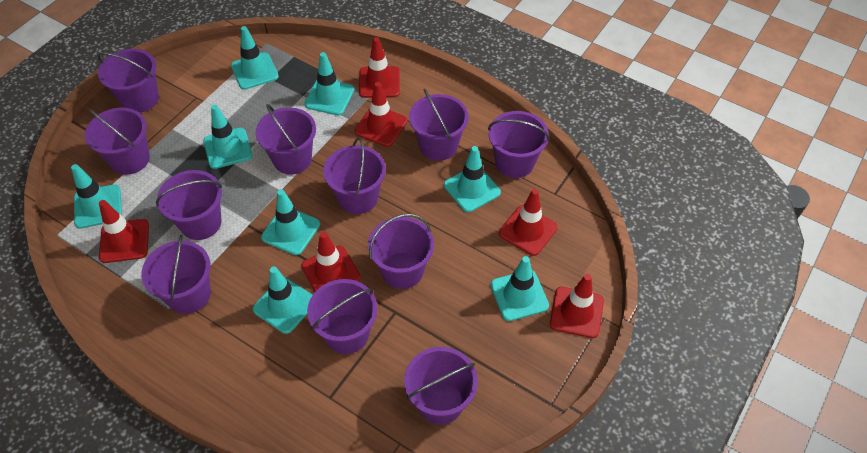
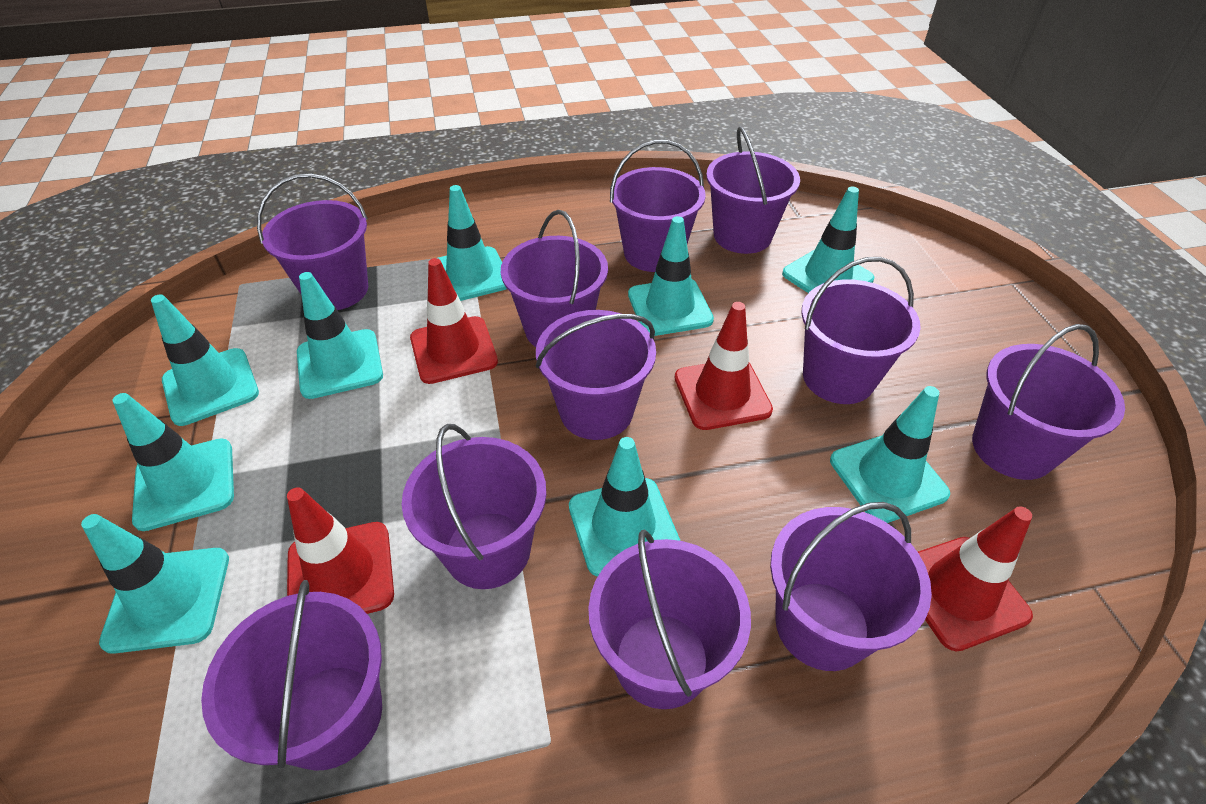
red traffic cone: 6 -> 4
turquoise traffic cone: 8 -> 9

